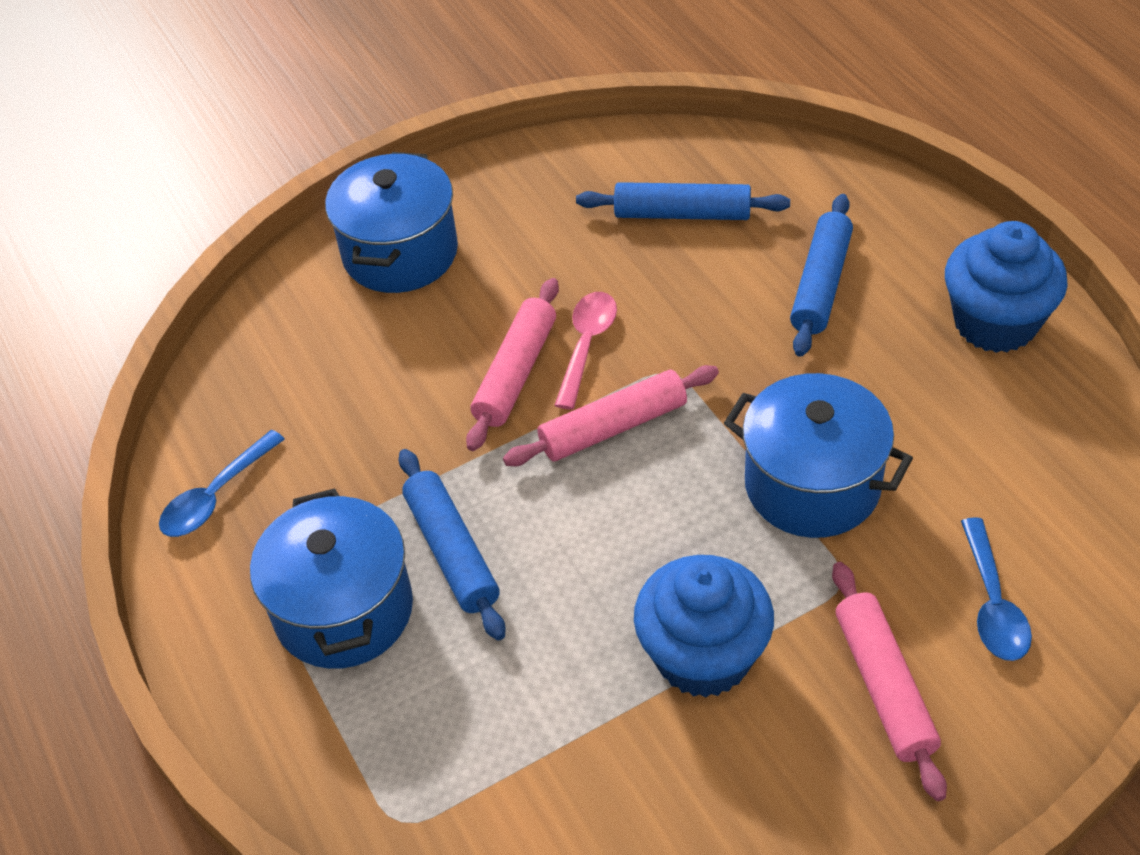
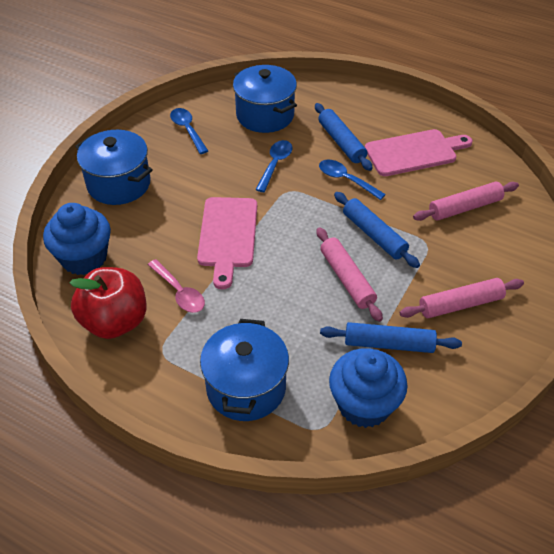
blue spoon: 2 -> 3
pink cutting board: 0 -> 2
red apple: 0 -> 1

